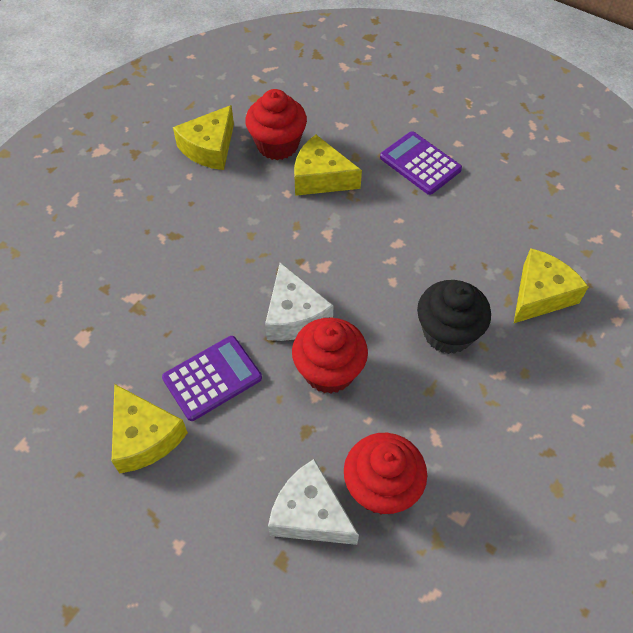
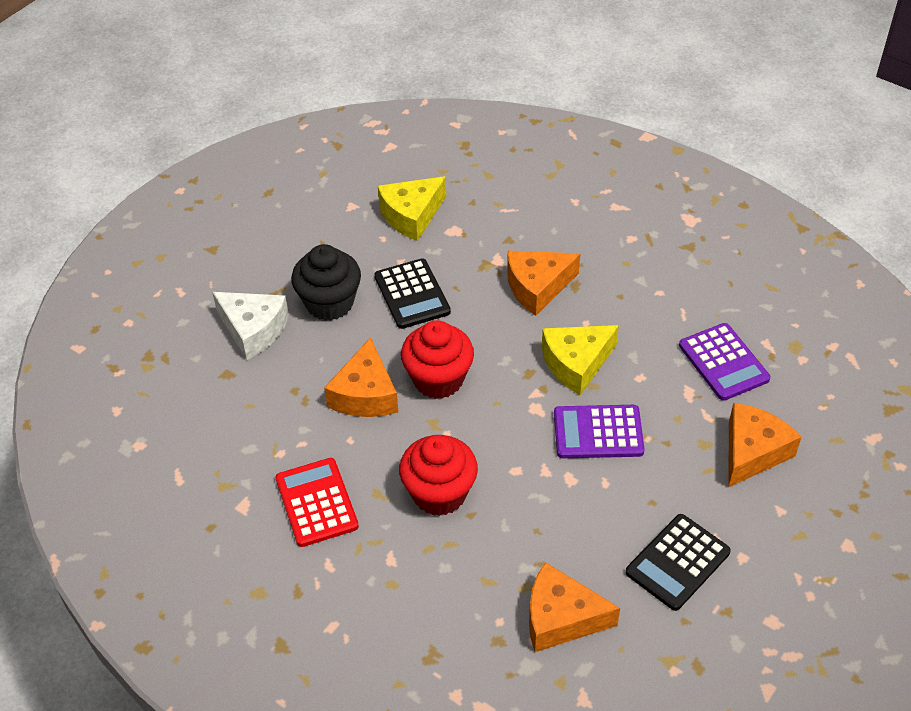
black calculator: 0 -> 2
orange cheese: 0 -> 4
red calculator: 0 -> 1
red cupcake: 3 -> 2
white cheese: 2 -> 1
yellow cheese: 4 -> 2

